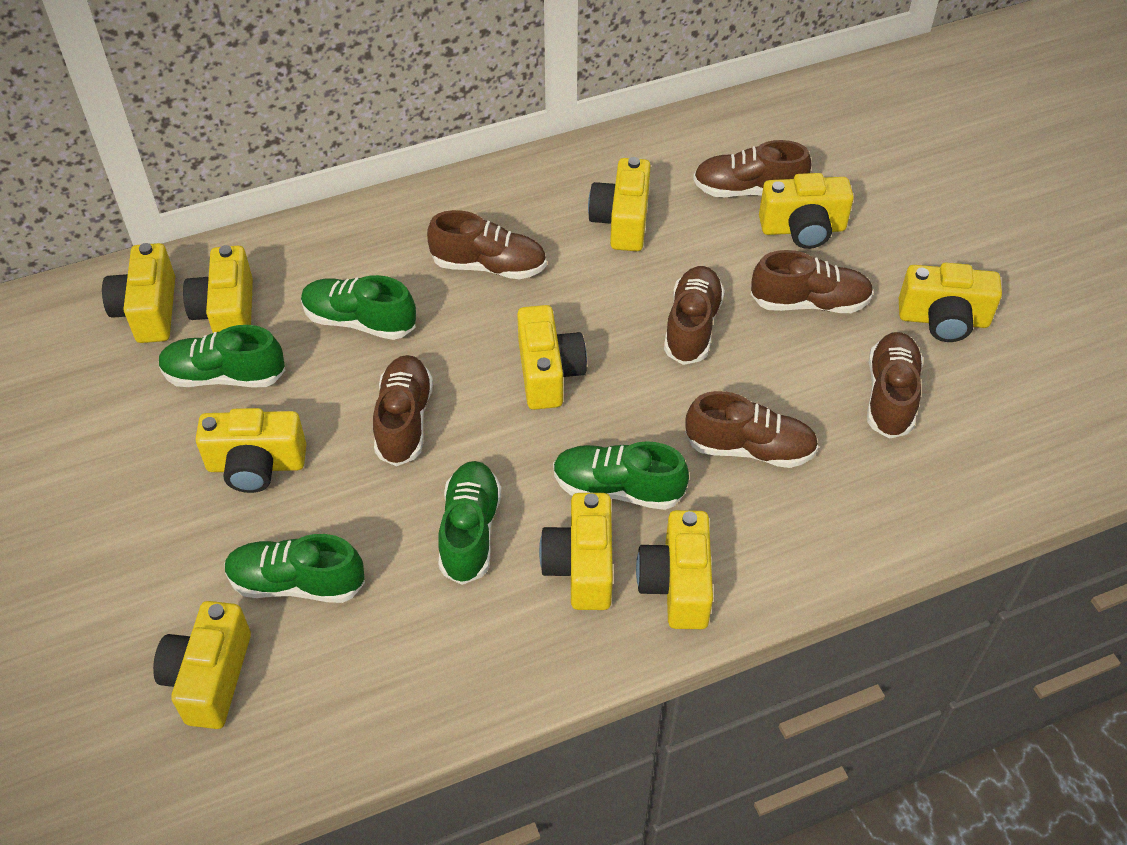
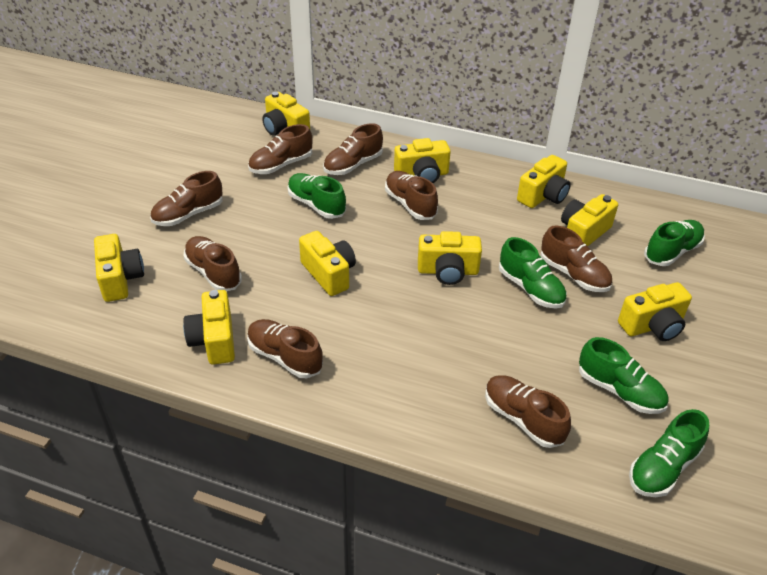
brown shoe: 7 -> 8
yellow camera: 10 -> 9

